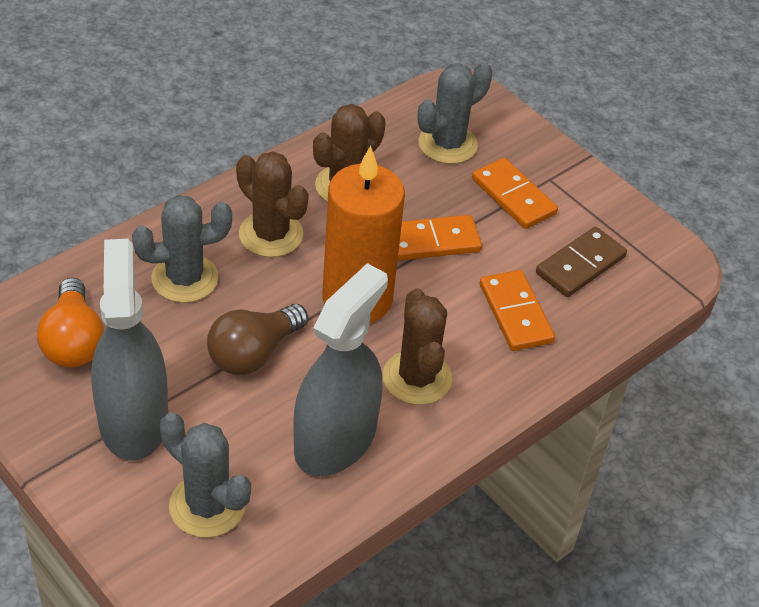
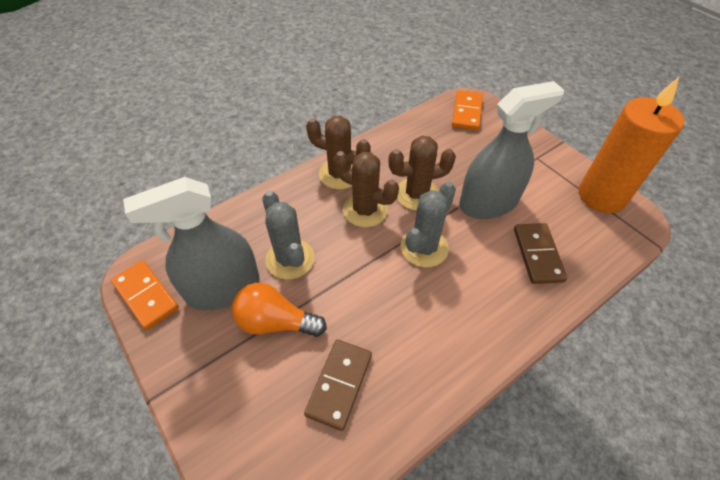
brown domino: 1 -> 2
brown light bulb: 1 -> 0
grey cactus: 3 -> 2
orange domino: 3 -> 2

